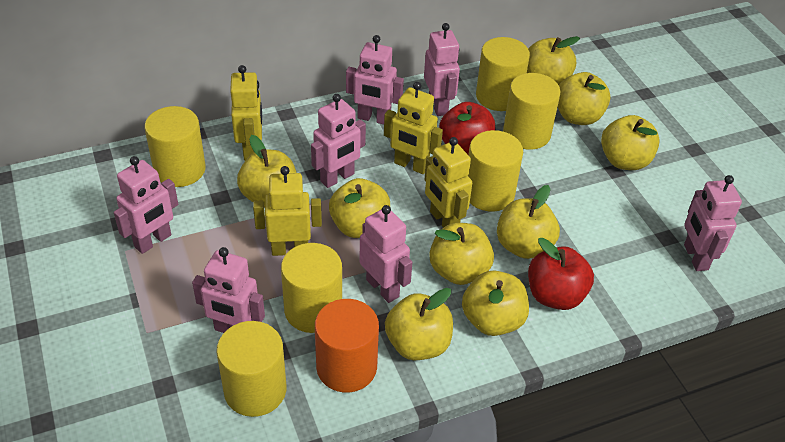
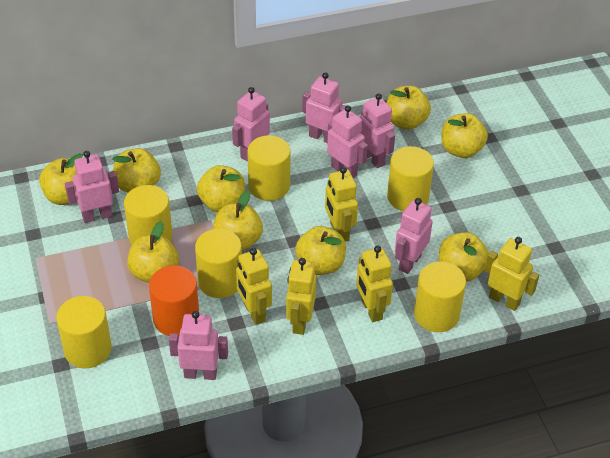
red apple: 2 -> 0
yellow robot: 4 -> 5

